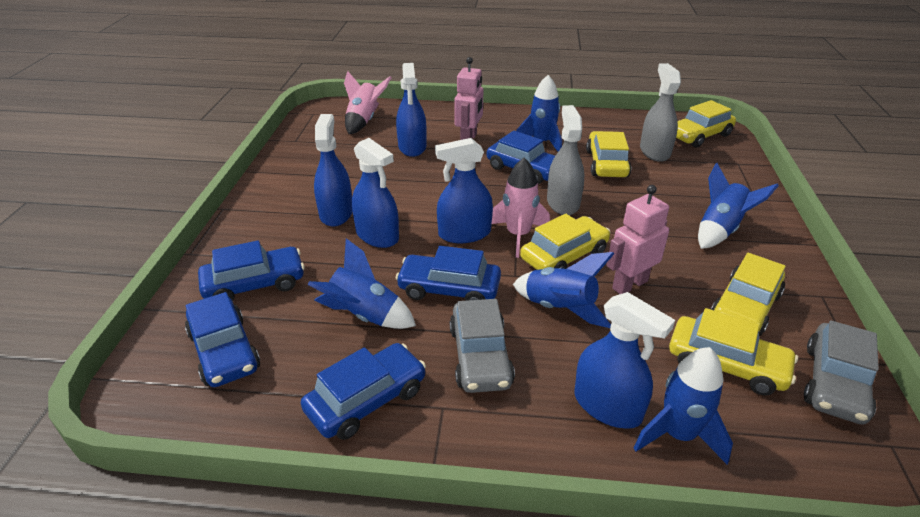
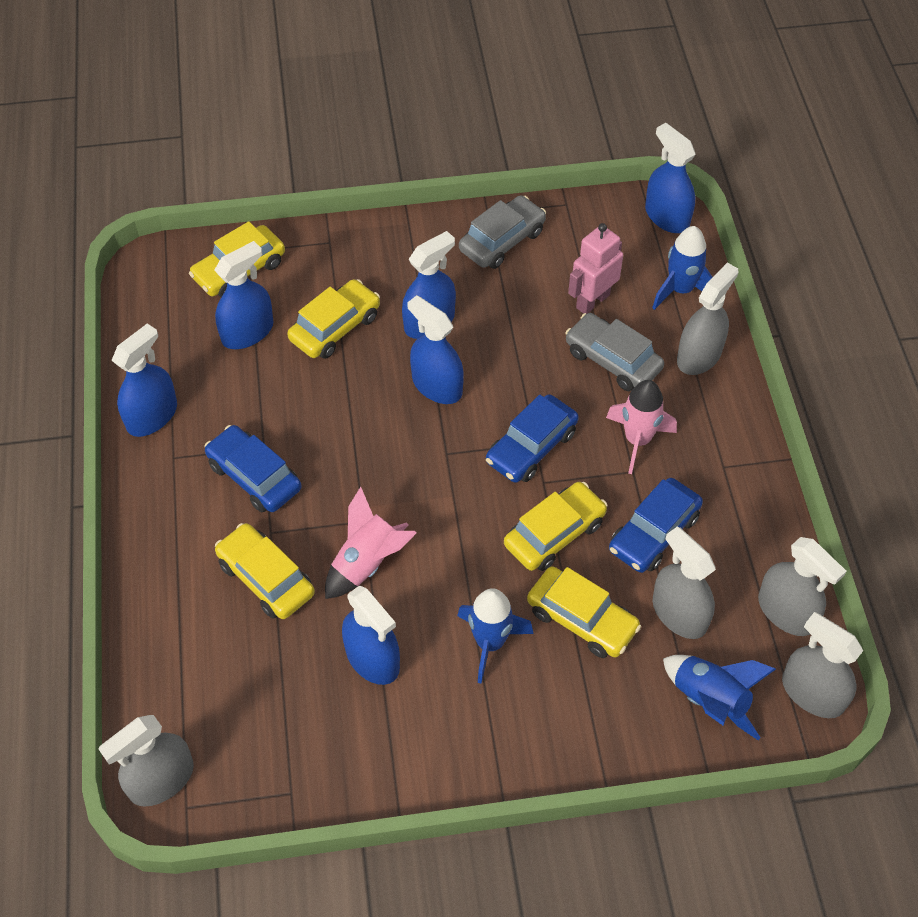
blue car: 5 -> 3
blue rocket: 5 -> 3
blue spray bottle: 5 -> 6
grey spray bottle: 2 -> 5
pink robot: 2 -> 1

